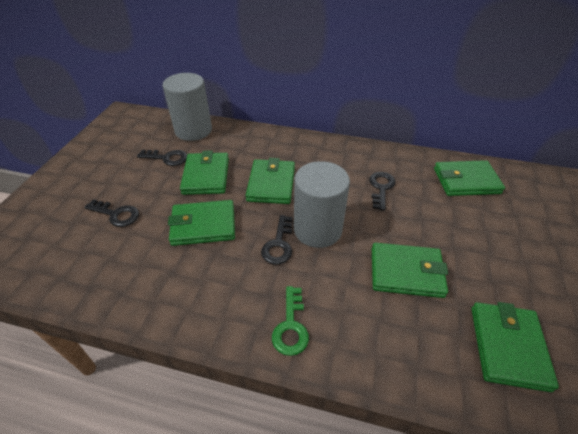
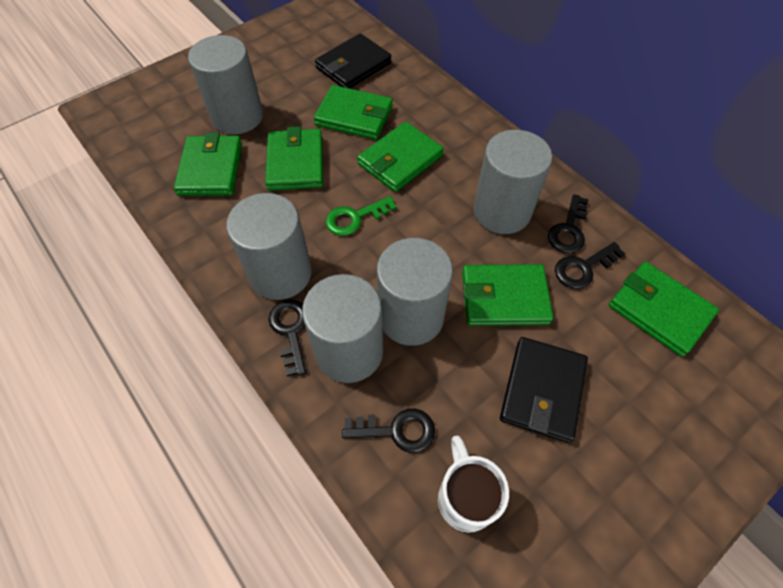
black wallet: 0 -> 2
grey cylinder: 2 -> 5
white mug: 0 -> 1

